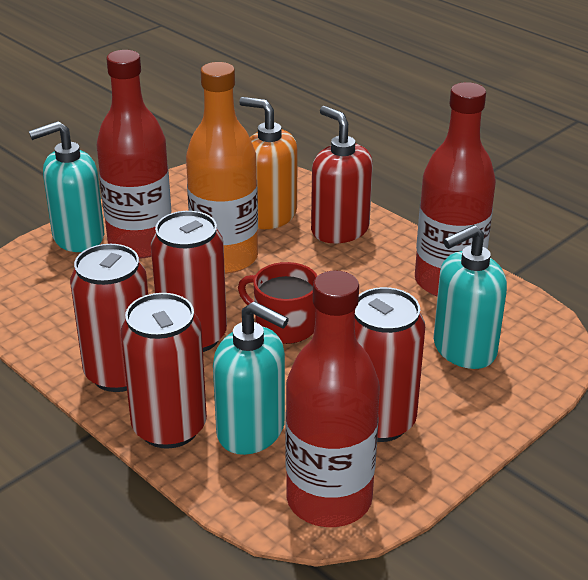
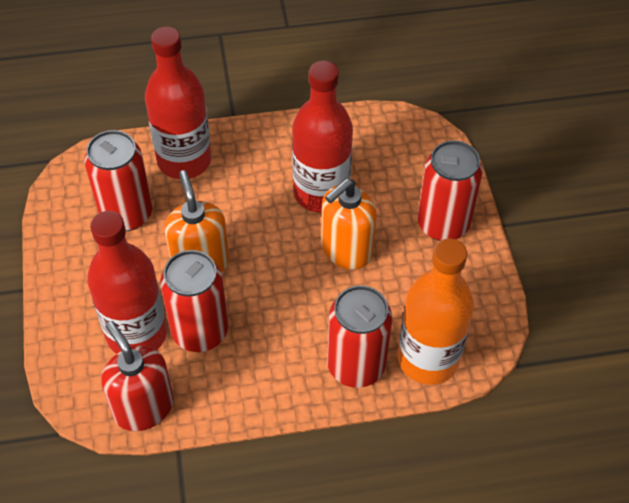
orange soap dispenser: 1 -> 2
red mug: 1 -> 0
turquoise soap dispenser: 3 -> 0

